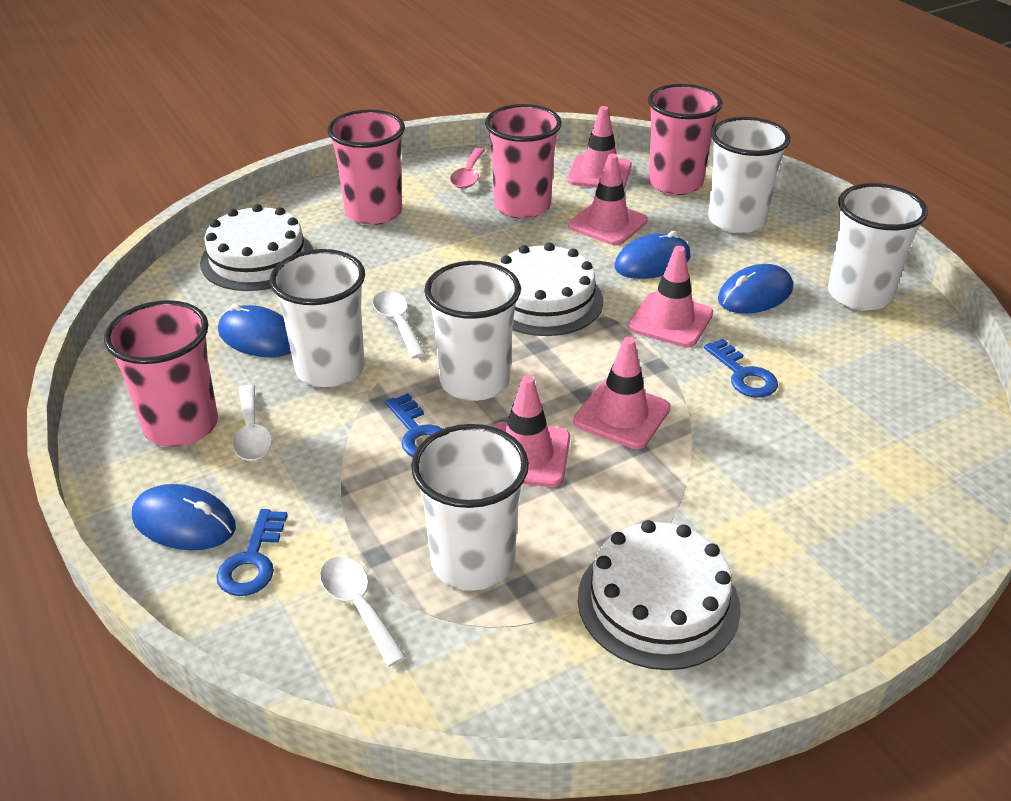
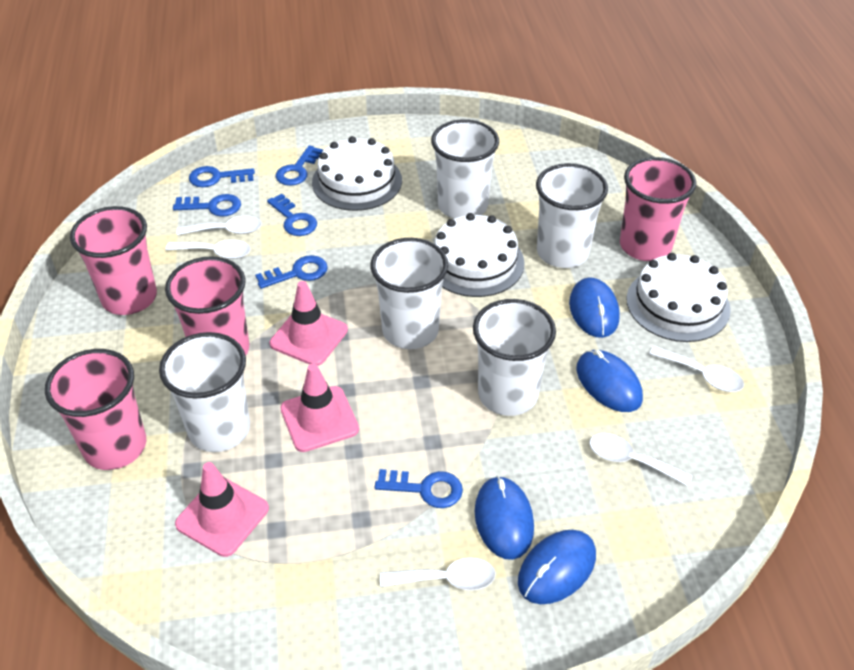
blue key: 3 -> 6
pink spoon: 1 -> 0
pink traffic cone: 5 -> 3
white spoon: 3 -> 5

